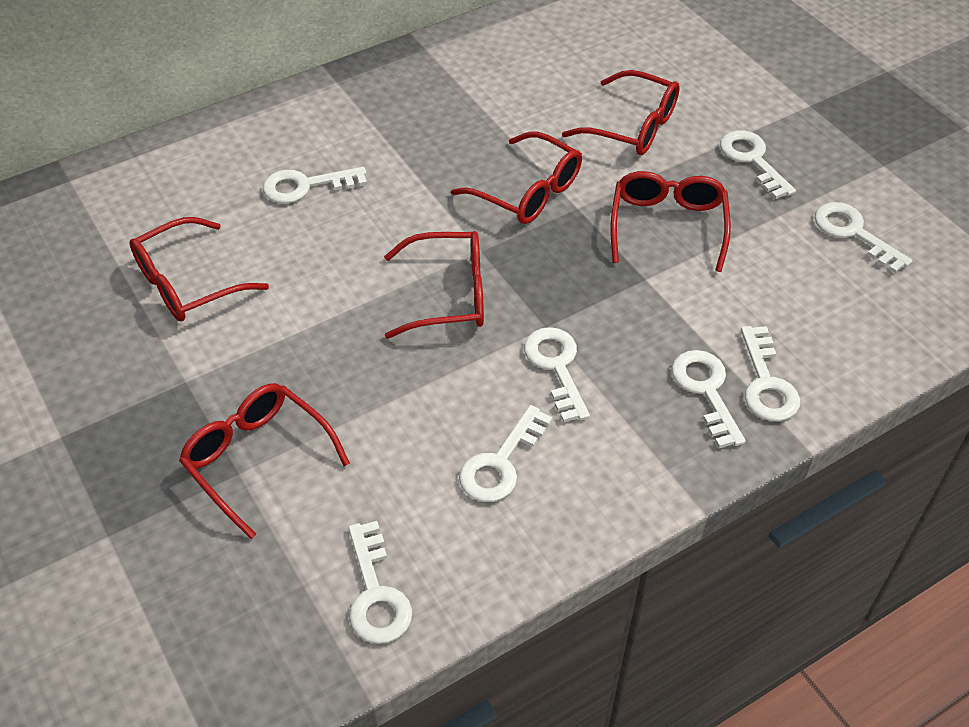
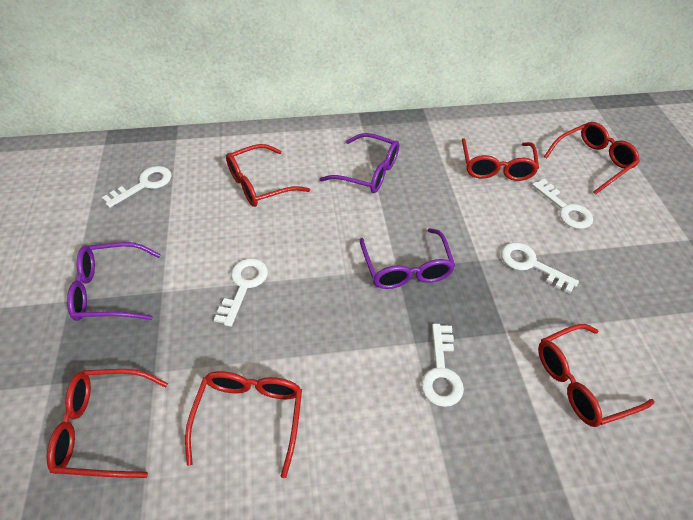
purple glasses: 0 -> 3
white key: 8 -> 5

